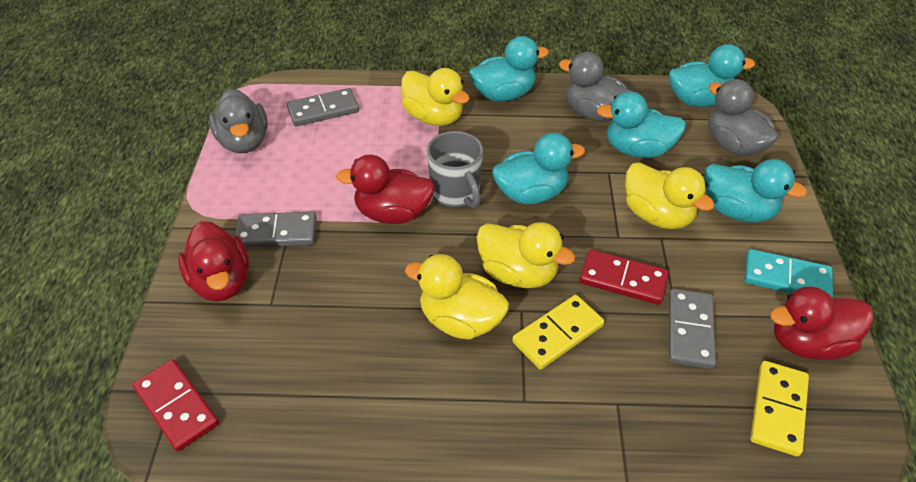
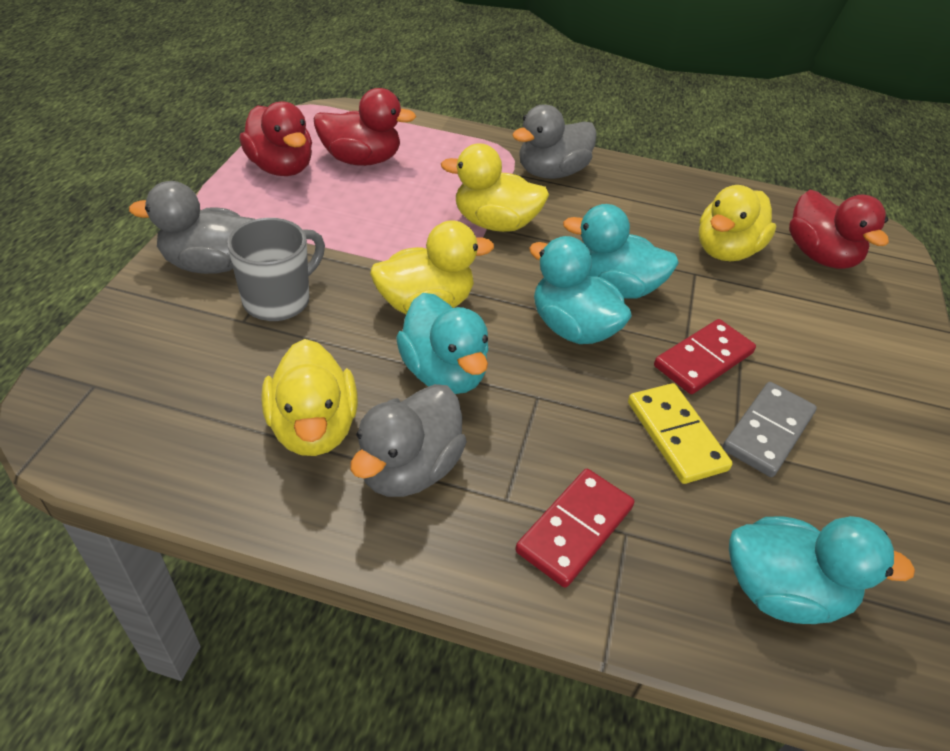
grey domino: 3 -> 1
turquoise domino: 1 -> 0
turquoise duck: 5 -> 4
yellow domino: 2 -> 1

